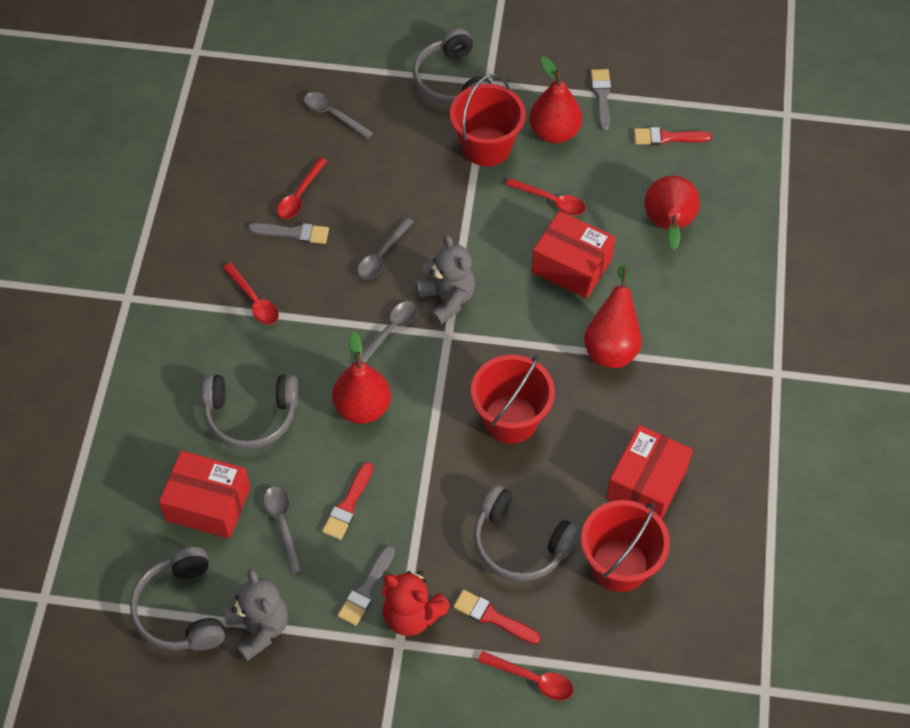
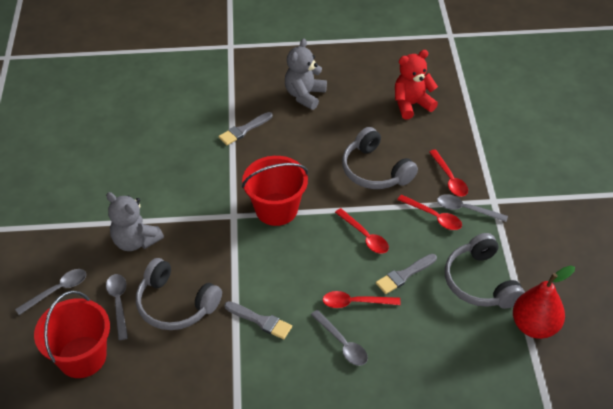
grey headphones: 4 -> 3
red box: 3 -> 0
red brush: 3 -> 0
red bucket: 3 -> 2
red pear: 4 -> 1

